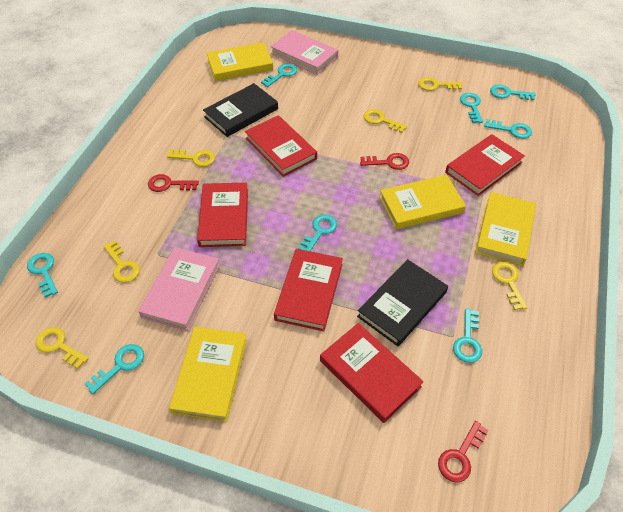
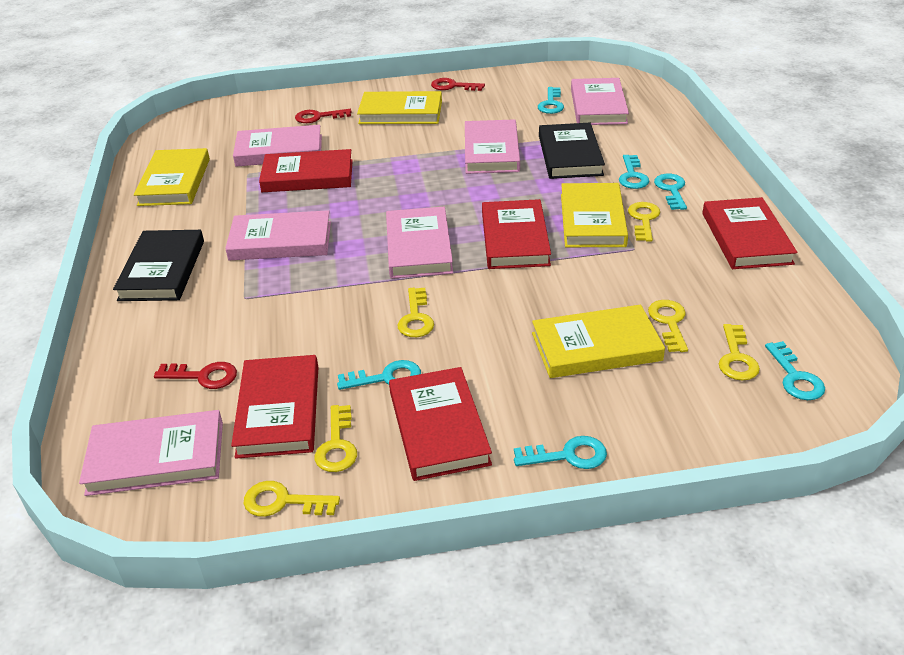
pink book: 2 -> 6
turquoise key: 8 -> 6

